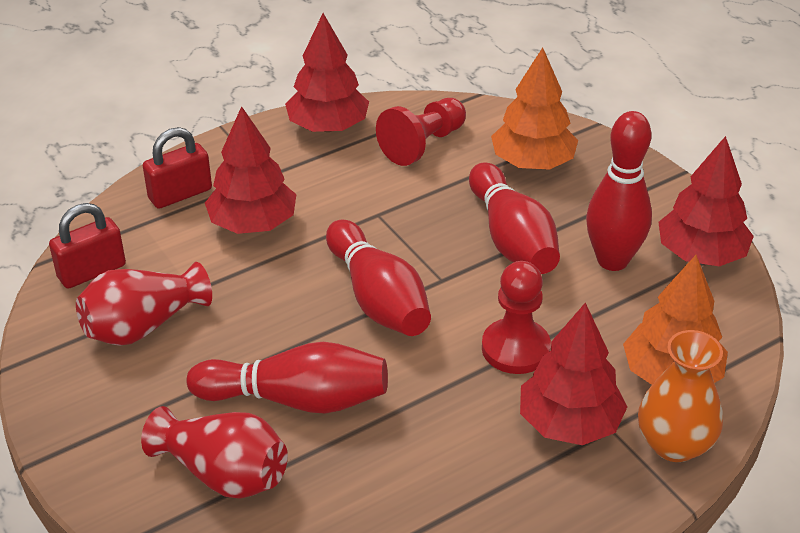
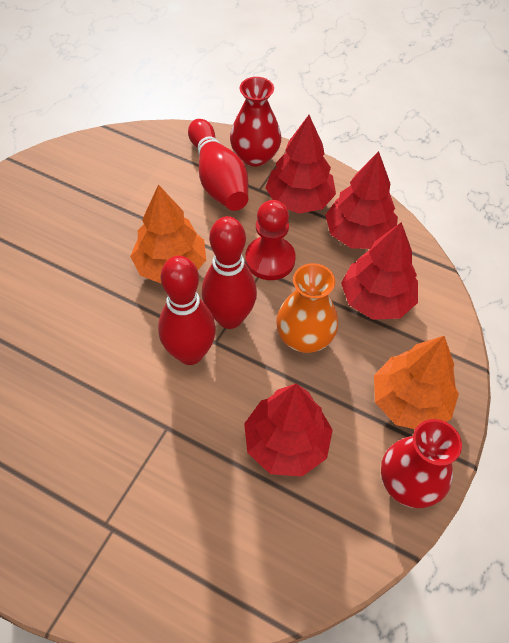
red bowling pin: 4 -> 3
red padlock: 2 -> 0
red pawn: 2 -> 1

